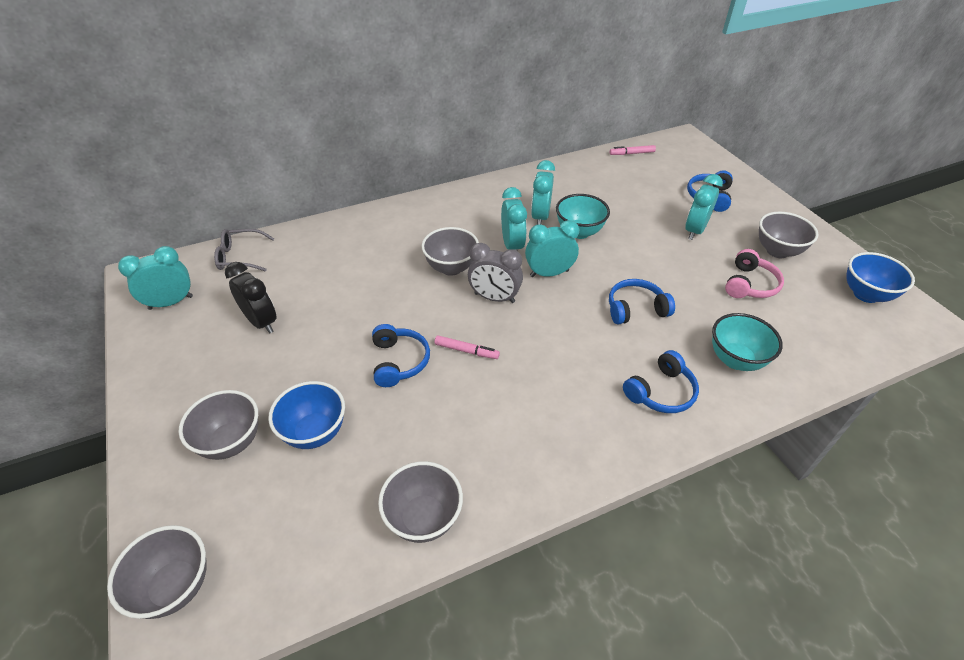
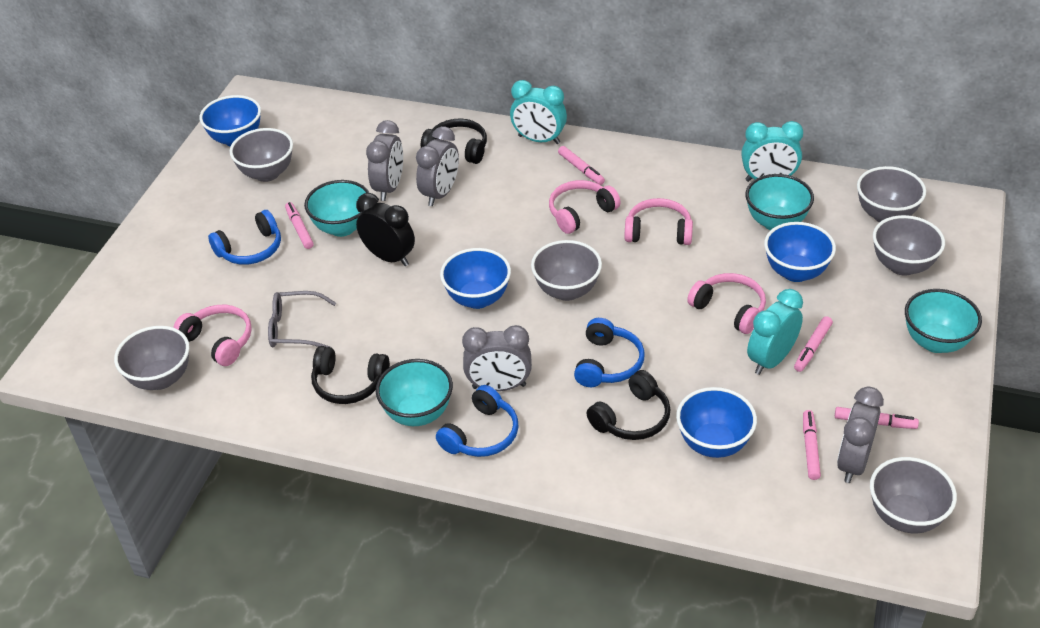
black headphones: 0 -> 3
blue bowl: 2 -> 4
blue headphones: 4 -> 3
grey bowl: 5 -> 6
grey clock: 1 -> 4
pink headphones: 1 -> 4
pink marker: 2 -> 5
turquoise bowl: 2 -> 4
turquoise clock: 5 -> 3

